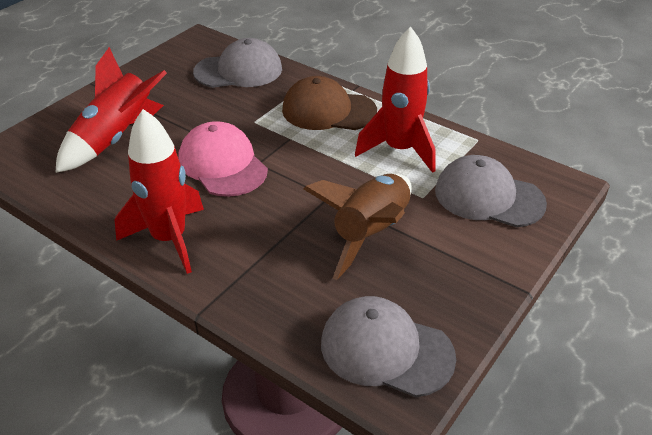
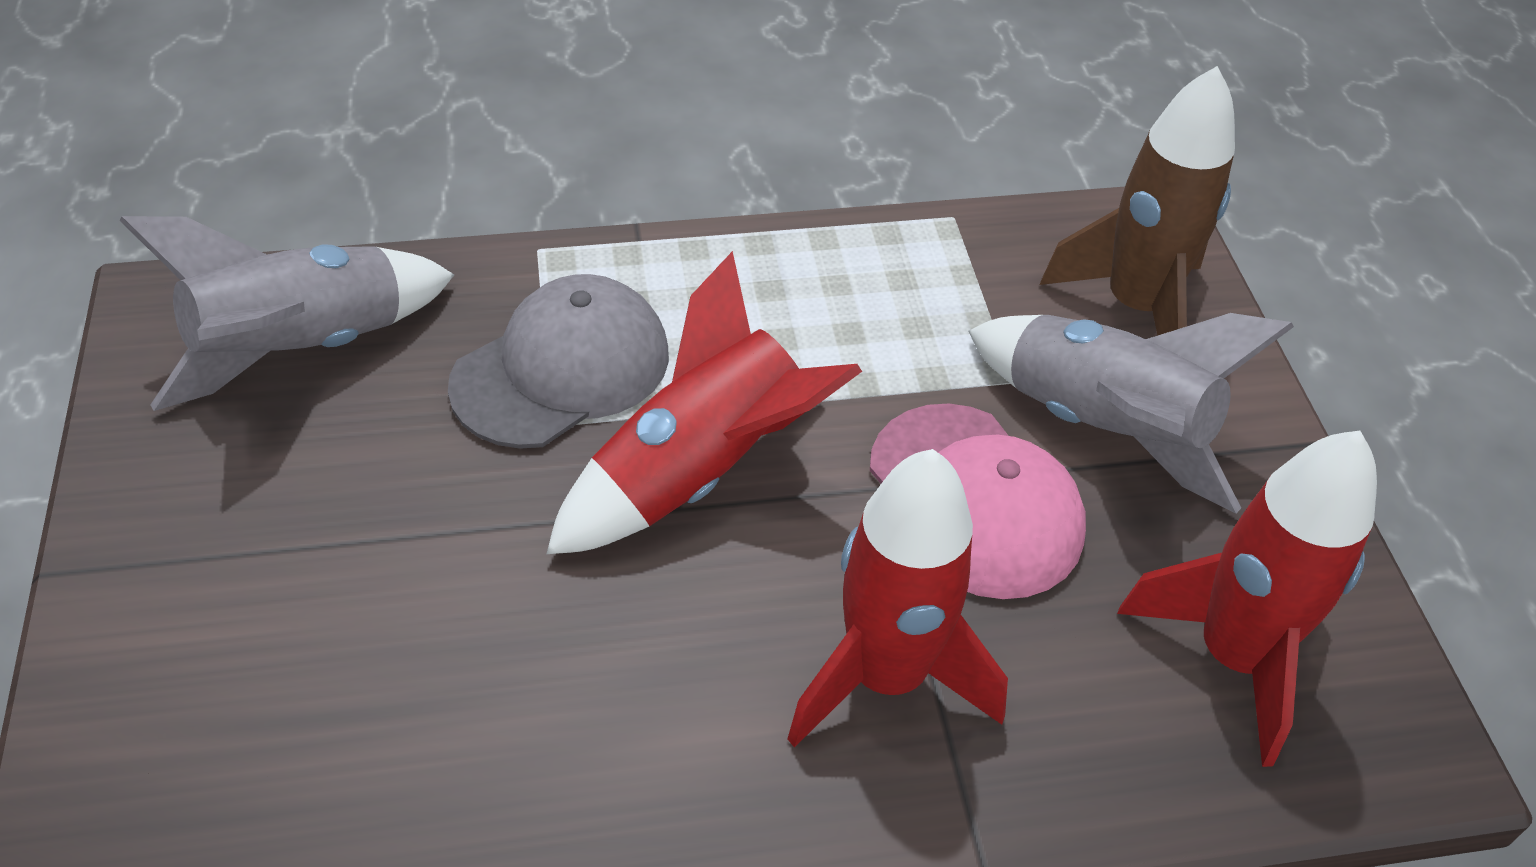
brown cap: 1 -> 0
grey cap: 3 -> 1
grey rocket: 0 -> 2

